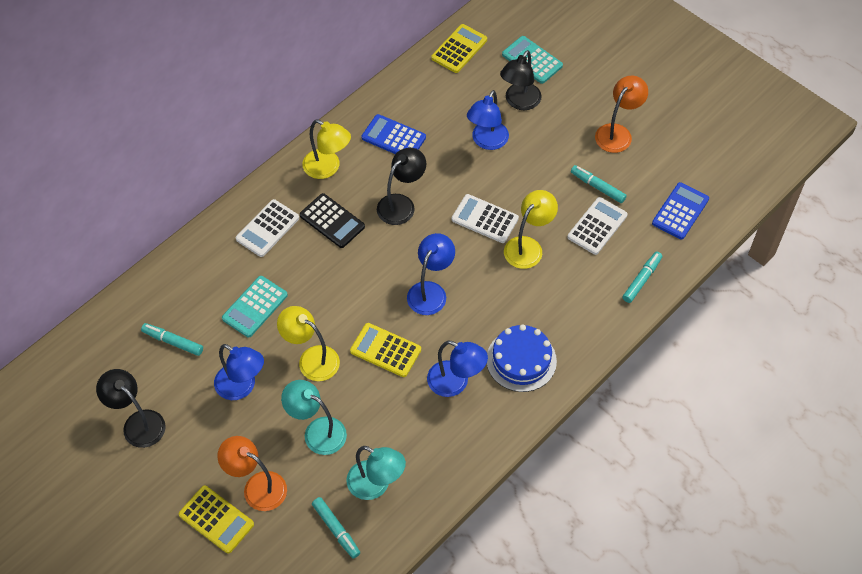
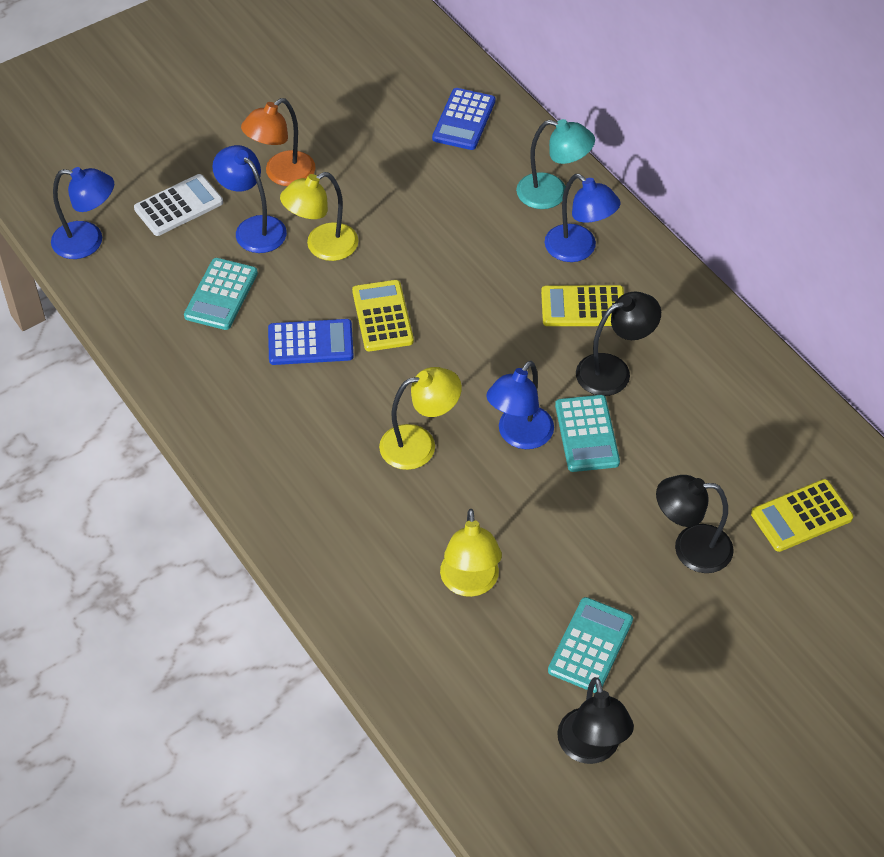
black calculator: 1 -> 0
blue cake: 1 -> 0
orange lamp: 2 -> 1
turquoise calculator: 2 -> 3
turquoise lamp: 2 -> 1
turquoise marker: 4 -> 0
white calculator: 3 -> 1

